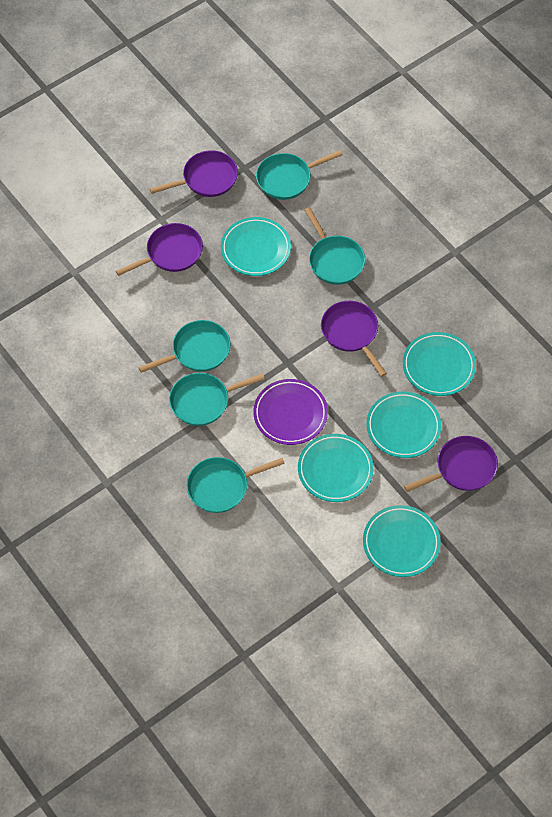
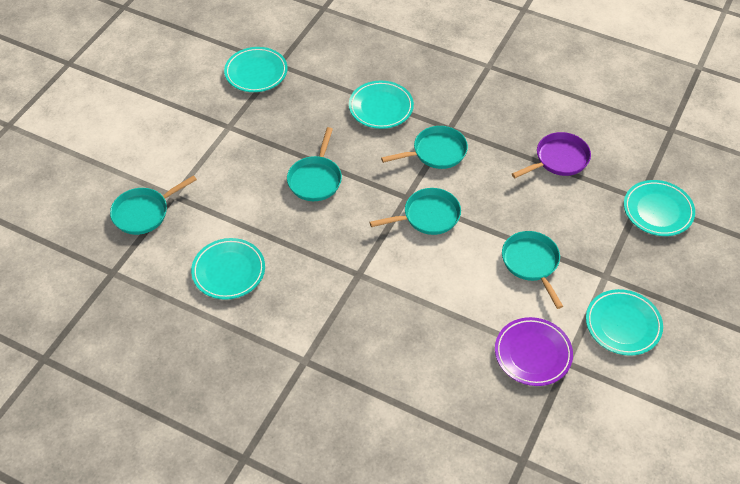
purple pan: 4 -> 1

